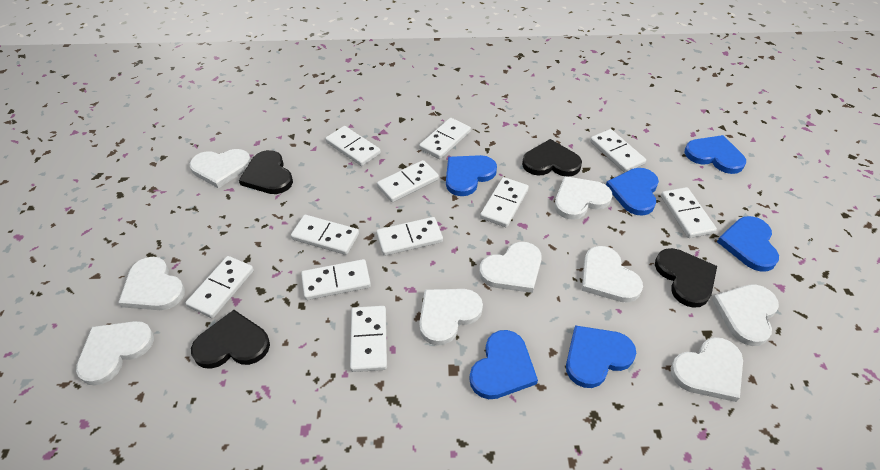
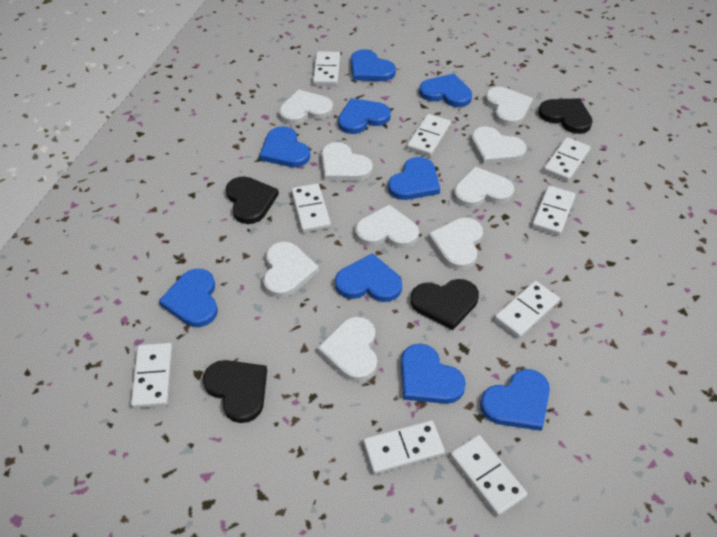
blue heart: 6 -> 9
white domino: 11 -> 9

